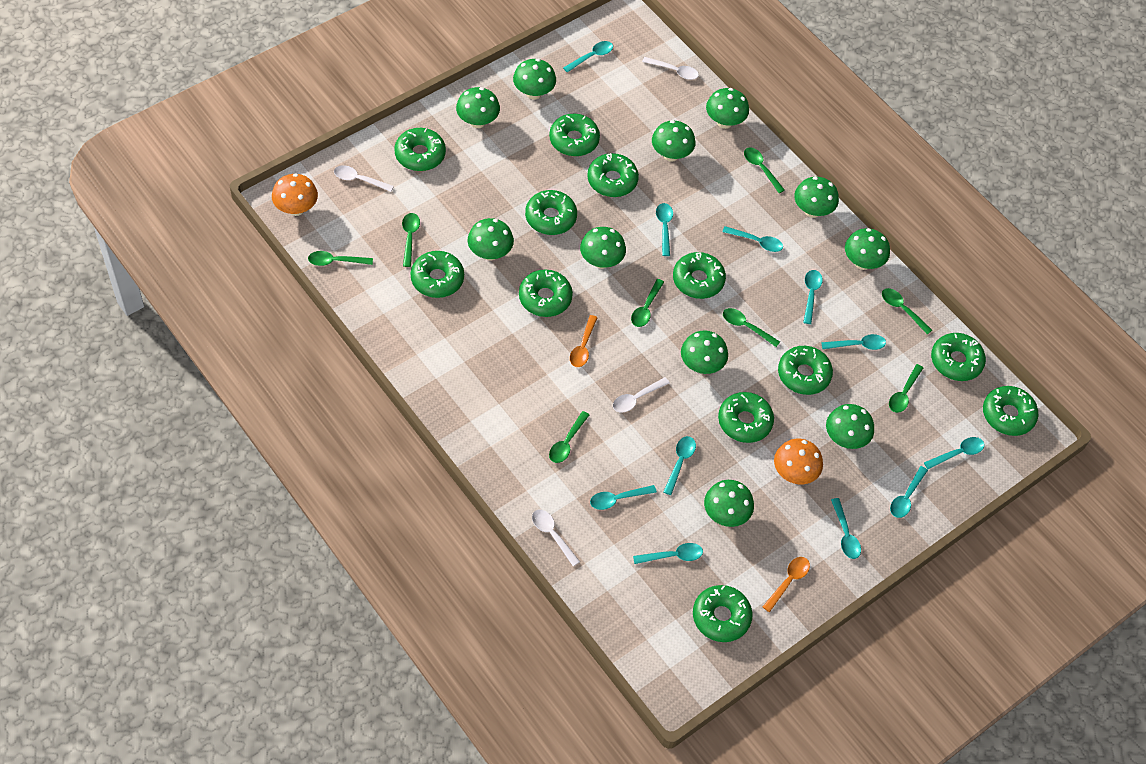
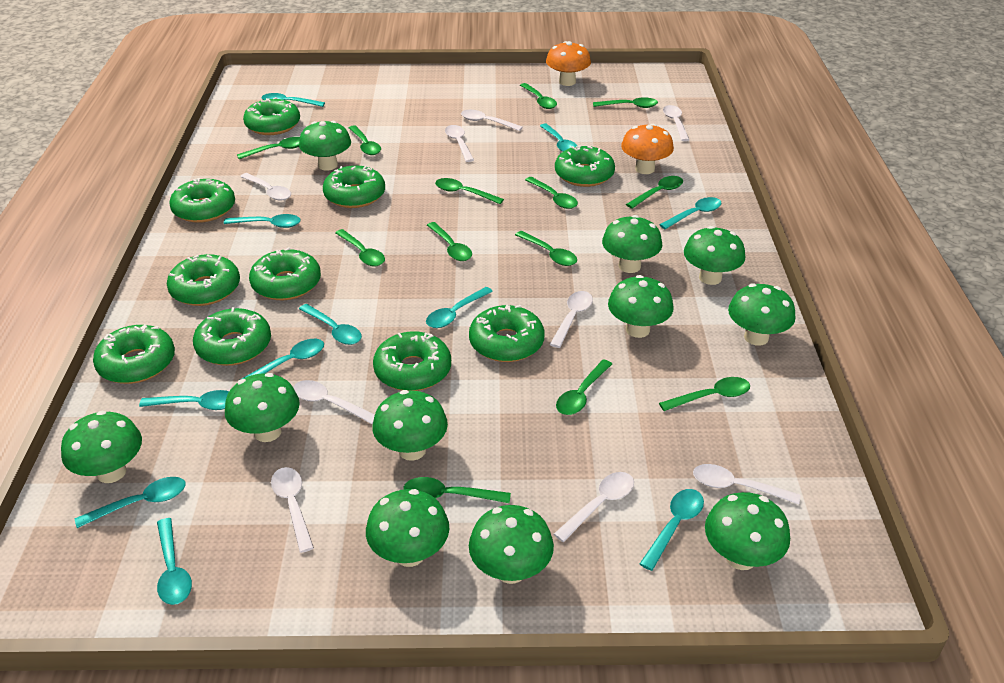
green donut: 12 -> 10
green spoon: 8 -> 13
orange spoon: 2 -> 0
white spoon: 4 -> 9

